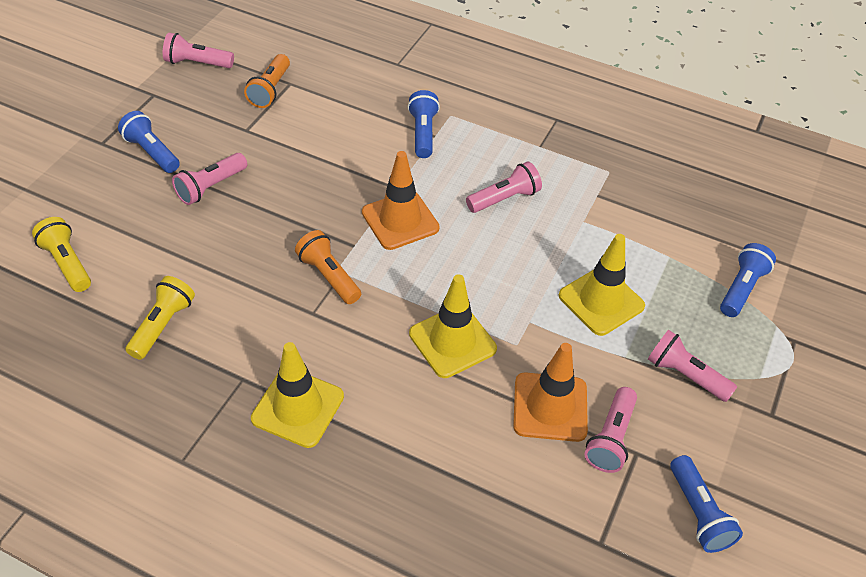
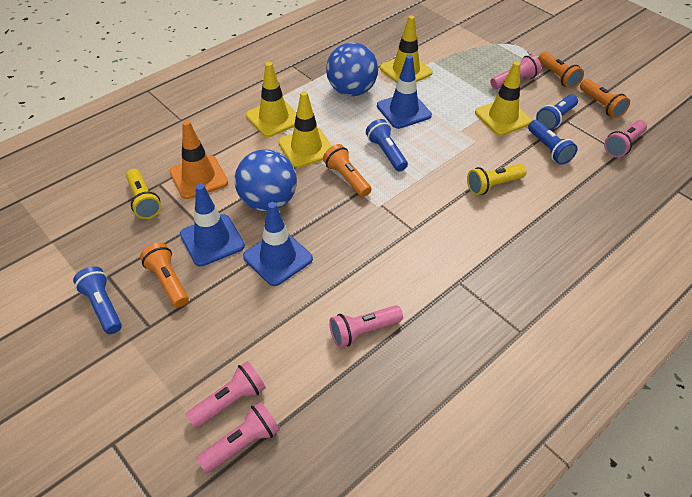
blue ball: 0 -> 2
blue traffic cone: 0 -> 3
orange flashlight: 2 -> 4
orange traffic cone: 2 -> 1
yellow traffic cone: 3 -> 4

